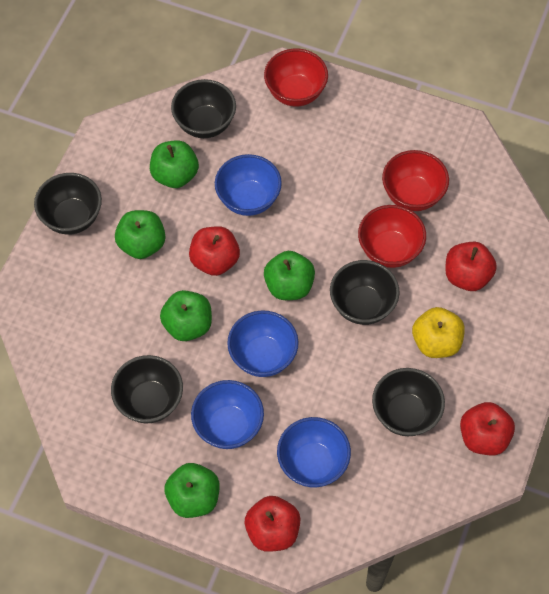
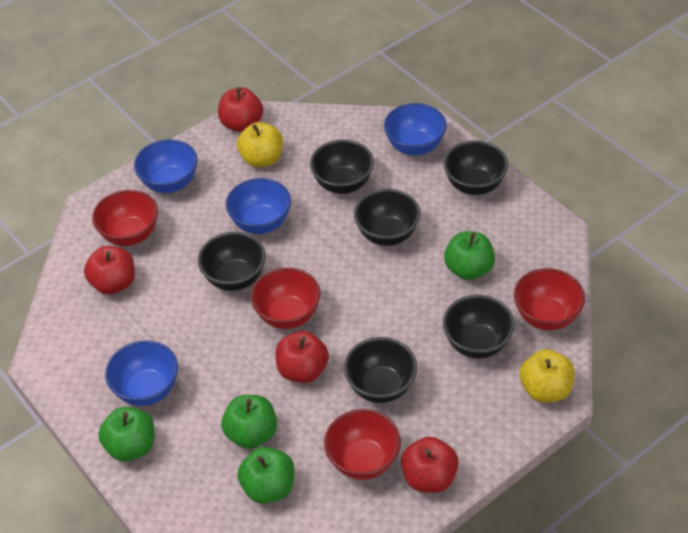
black bowl: 5 -> 6
green apple: 5 -> 4
red bowl: 3 -> 4
yellow apple: 1 -> 2

